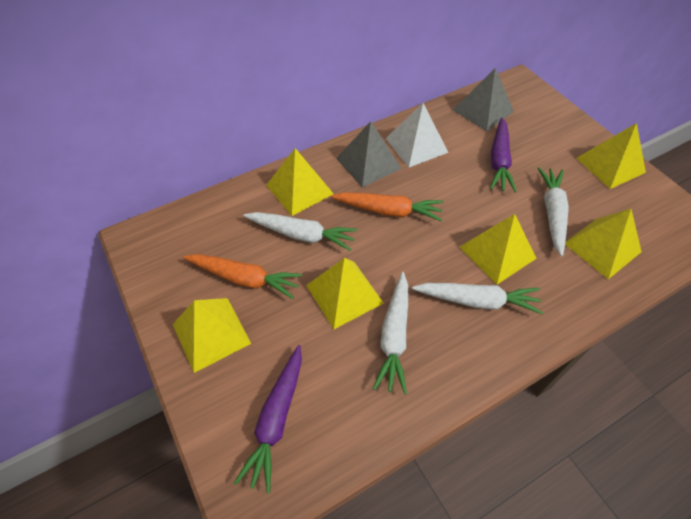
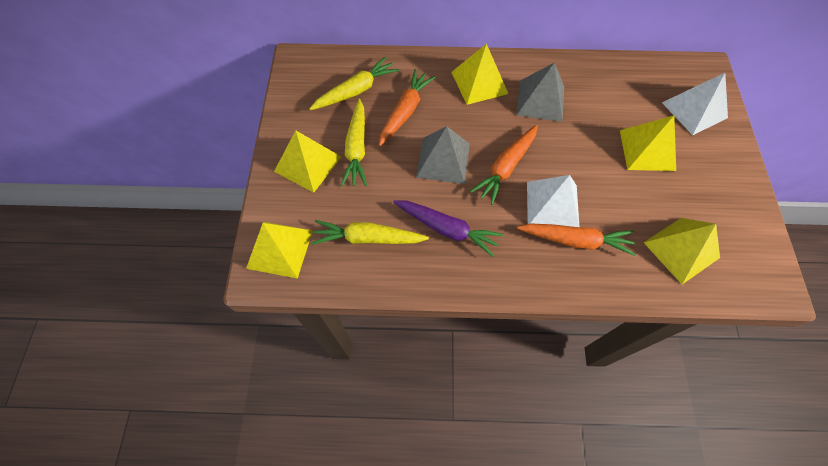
orange carrot: 2 -> 3
purple carrot: 2 -> 1
white carrot: 4 -> 0
white pyramid: 1 -> 2
yellow carrot: 0 -> 3
yellow pyramid: 6 -> 5

